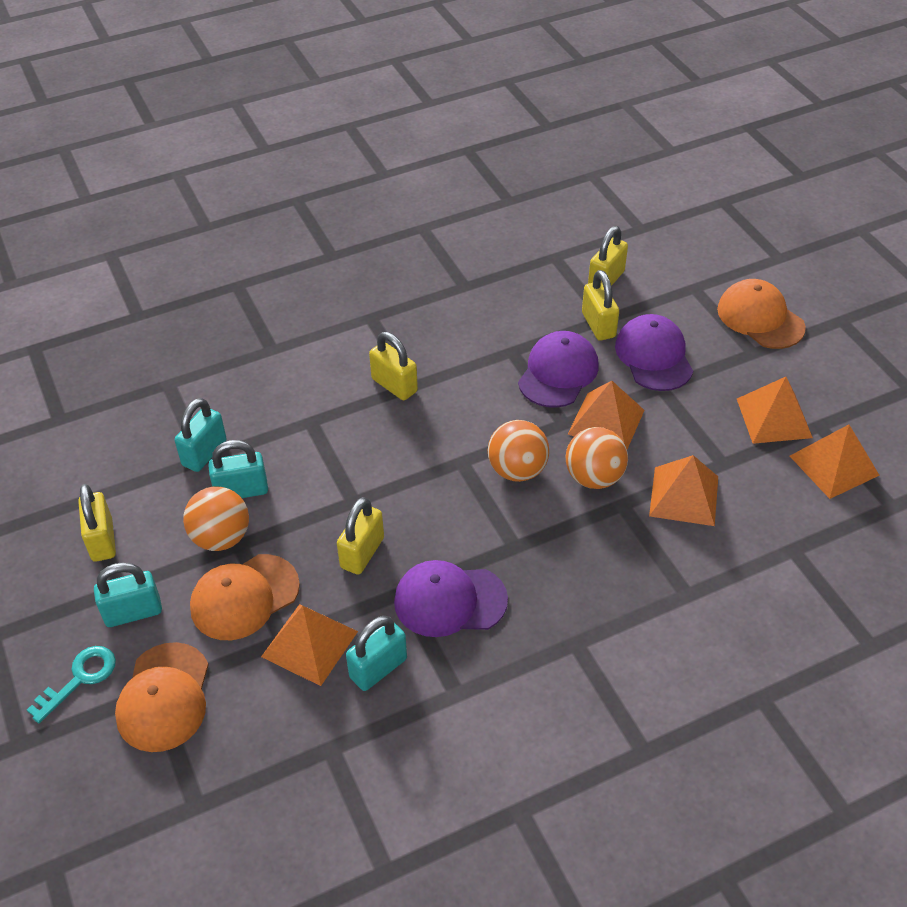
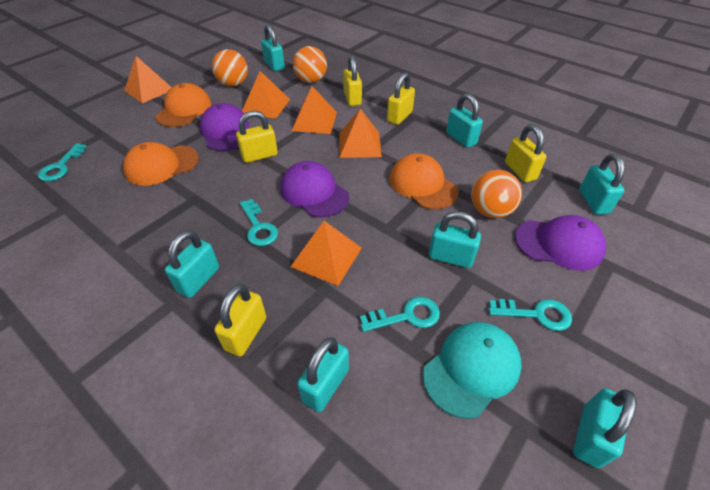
turquoise cap: 0 -> 1
turquoise key: 1 -> 4
turquoise padlock: 4 -> 7

